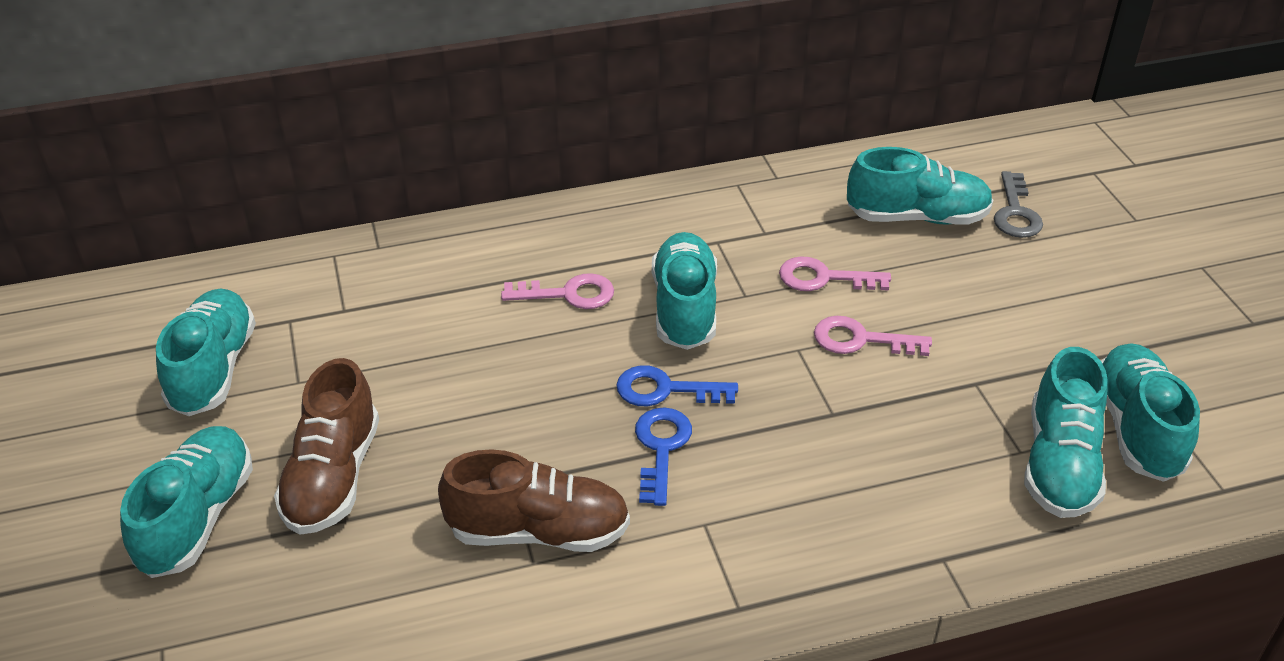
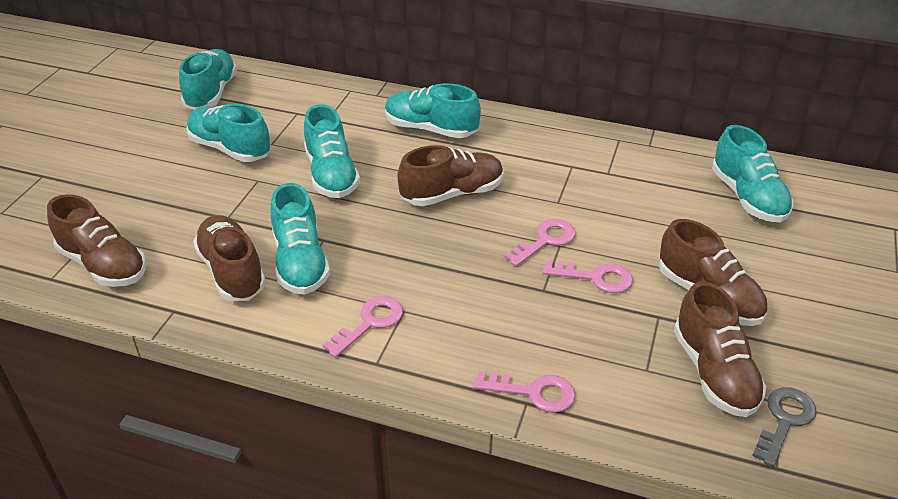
blue key: 2 -> 0
brown shoe: 2 -> 5
pink key: 3 -> 4

